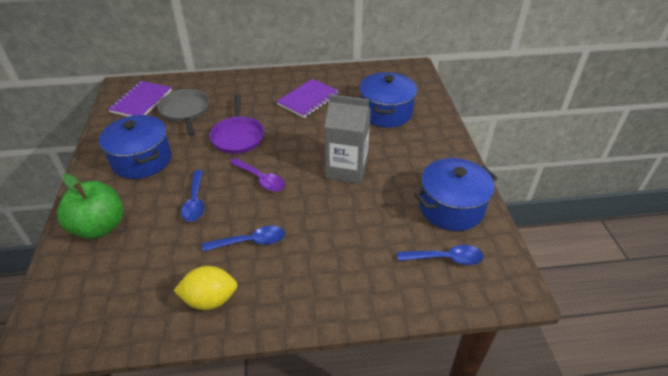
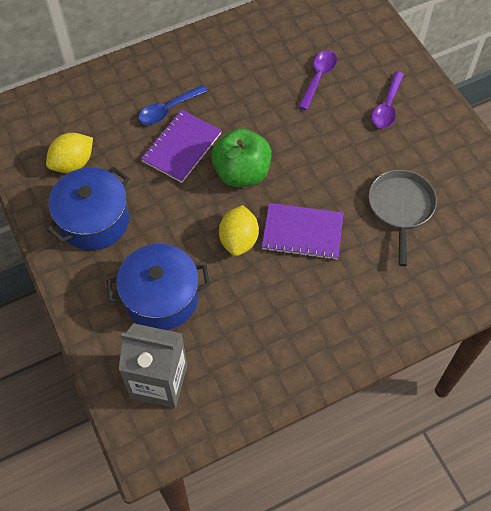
blue pot: 3 -> 2
blue spoon: 3 -> 1
purple pan: 1 -> 0
purple spoon: 1 -> 2
yellow lemon: 1 -> 2

